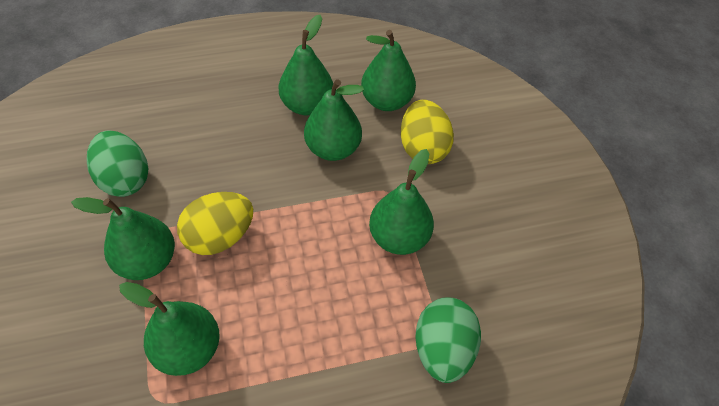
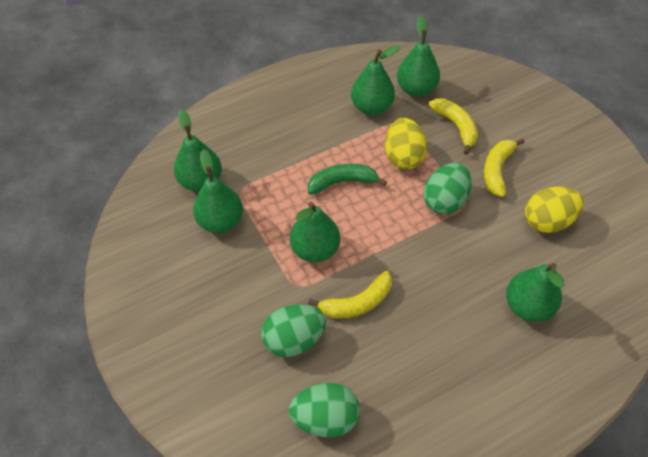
green banana: 0 -> 1
green egg: 2 -> 3
yellow banana: 0 -> 3

